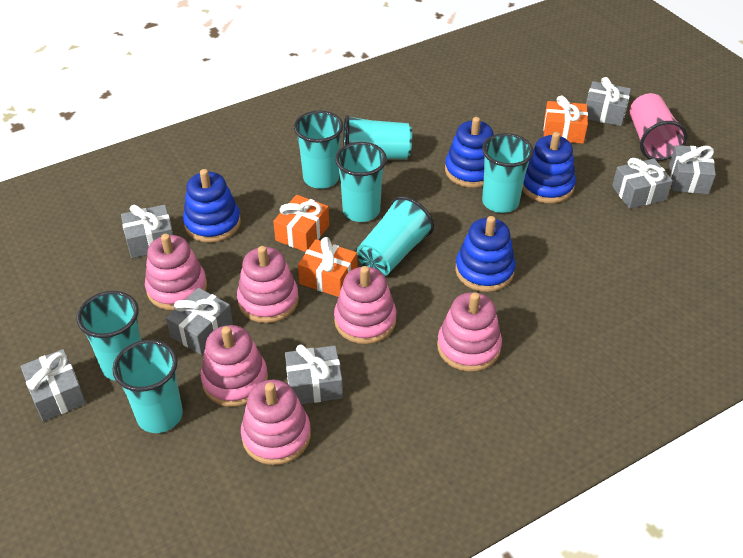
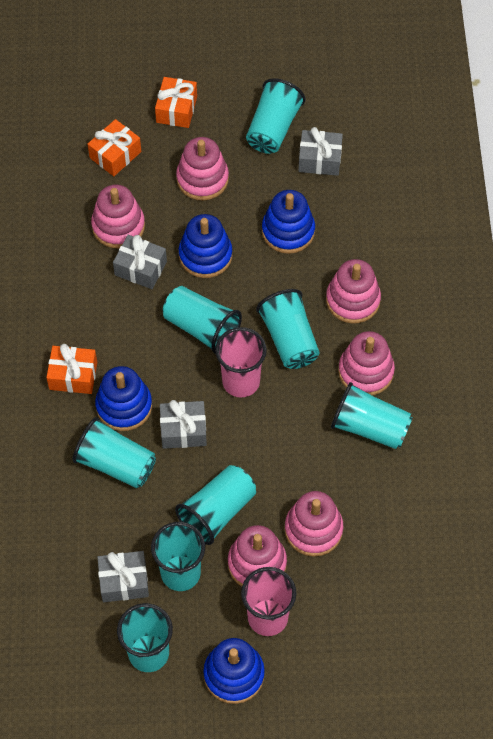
grey gift: 7 -> 4
pink cup: 1 -> 2
turquoise cup: 7 -> 8

